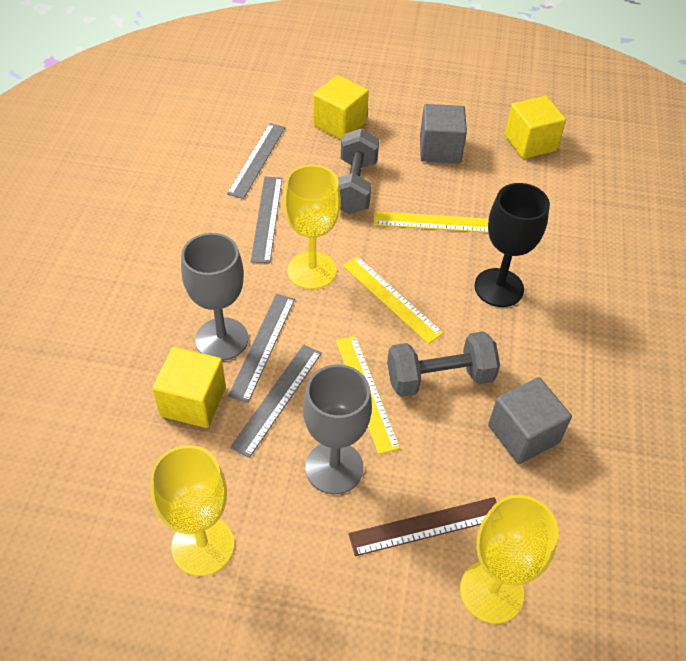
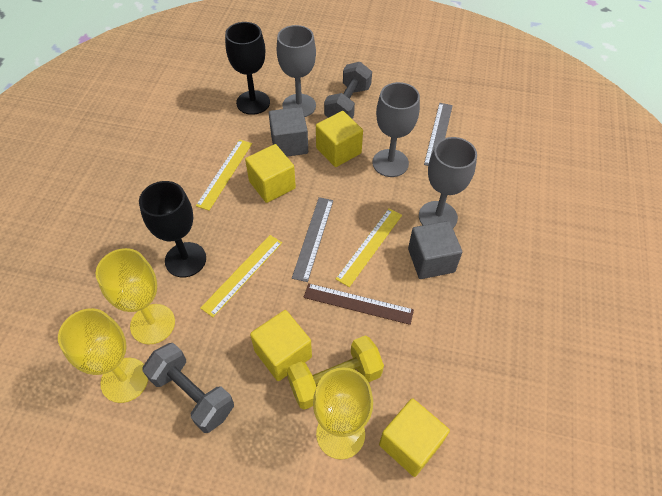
black goblet: 1 -> 2
grey goblet: 2 -> 3
grey ruler: 4 -> 2
yellow cube: 3 -> 4
yellow dumbbell: 0 -> 1

